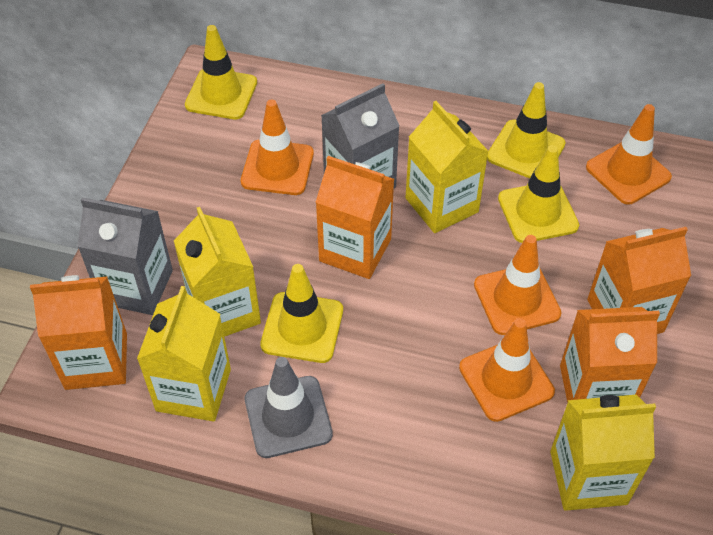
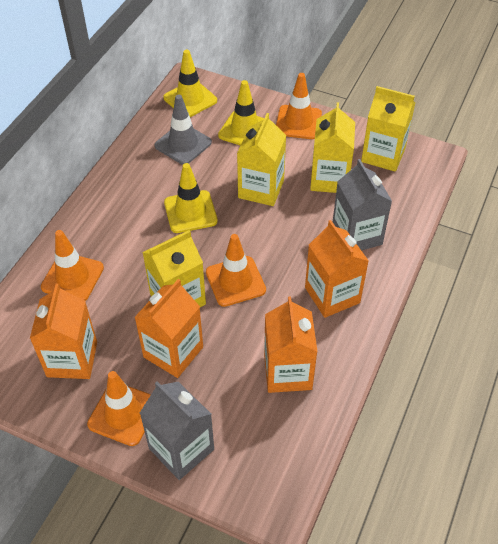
yellow traffic cone: 4 -> 3

